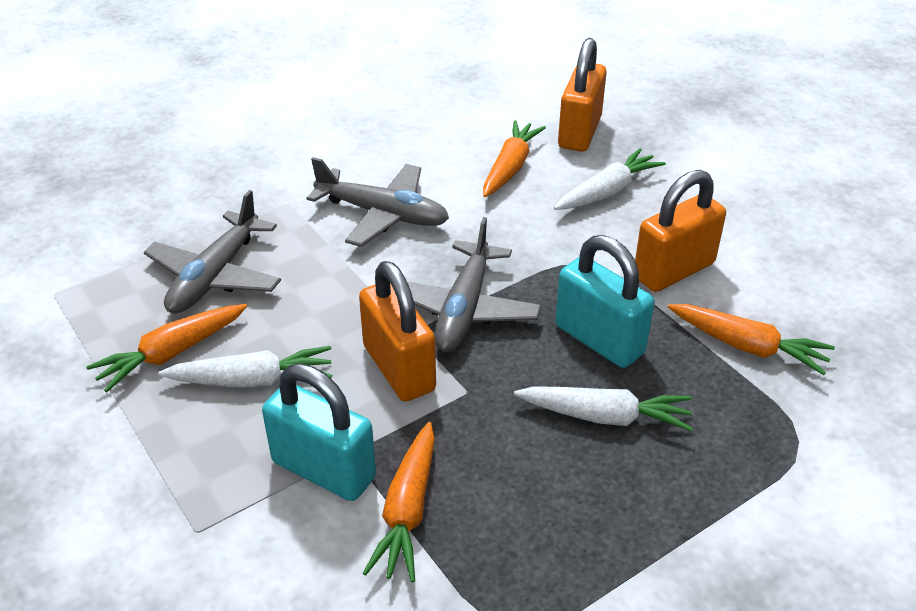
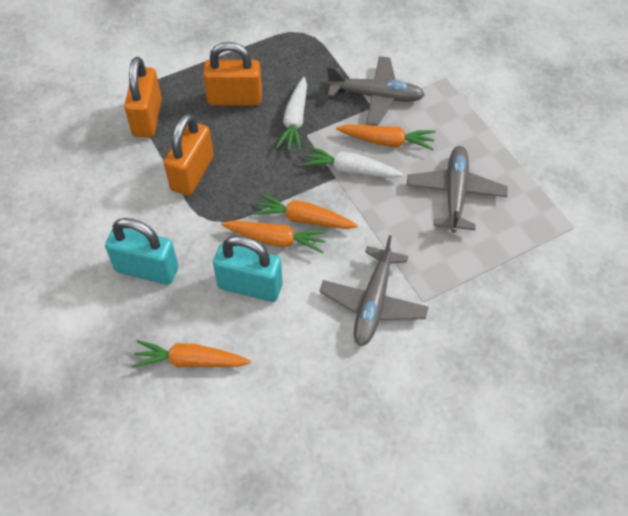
white carrot: 3 -> 2

